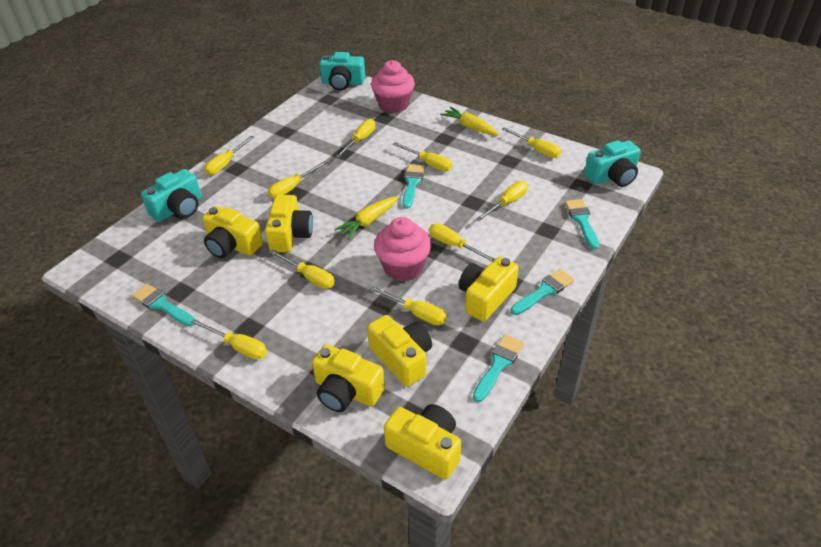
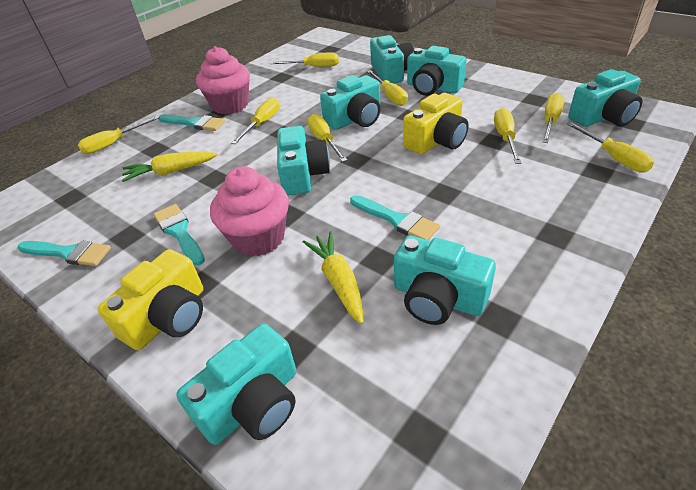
turquoise brush: 5 -> 4
turquoise camera: 3 -> 7
yellow camera: 6 -> 2
yellow screwdriver: 10 -> 8

